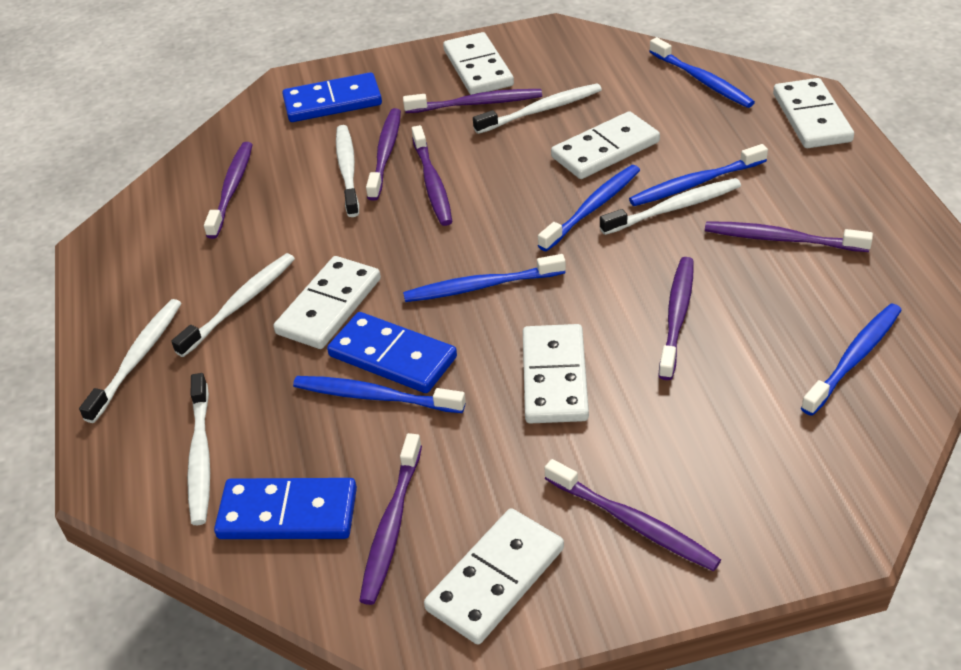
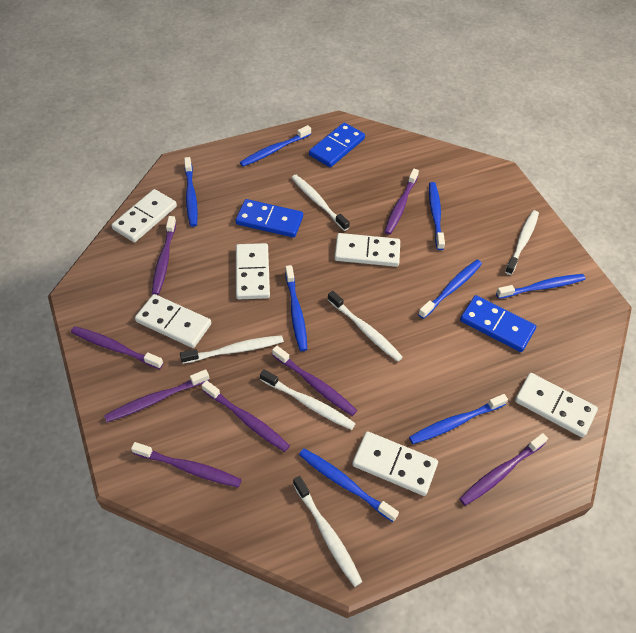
blue toothbrush: 6 -> 8

